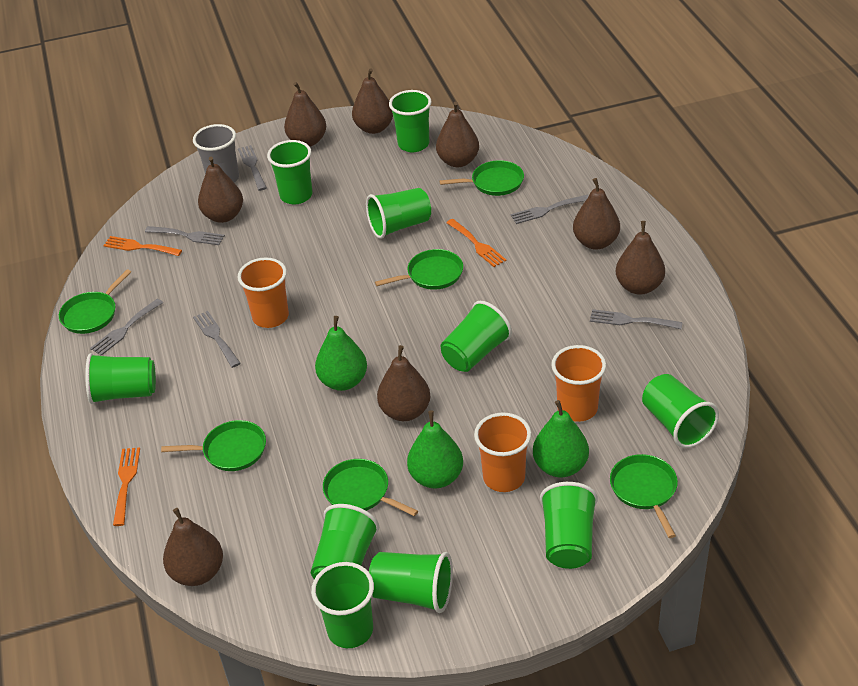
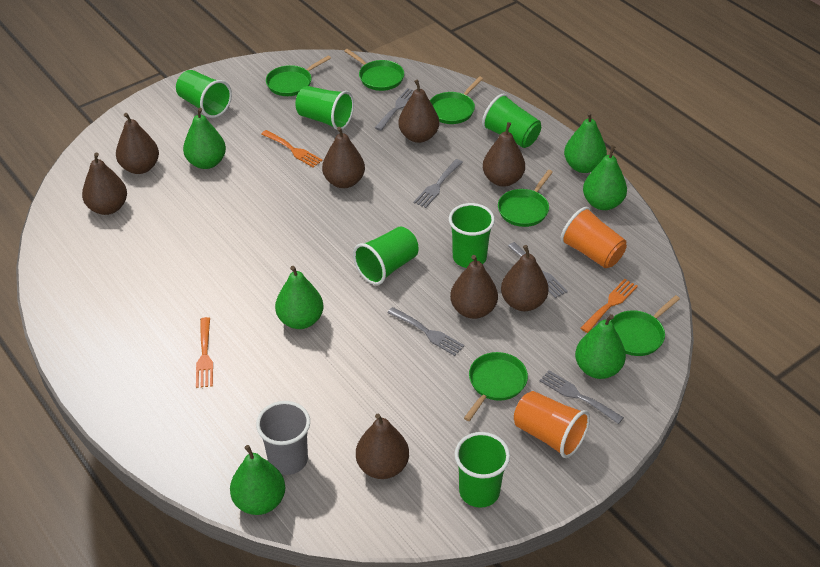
green cup: 10 -> 6
green pear: 3 -> 6
grey fork: 6 -> 5
orange cup: 3 -> 2

